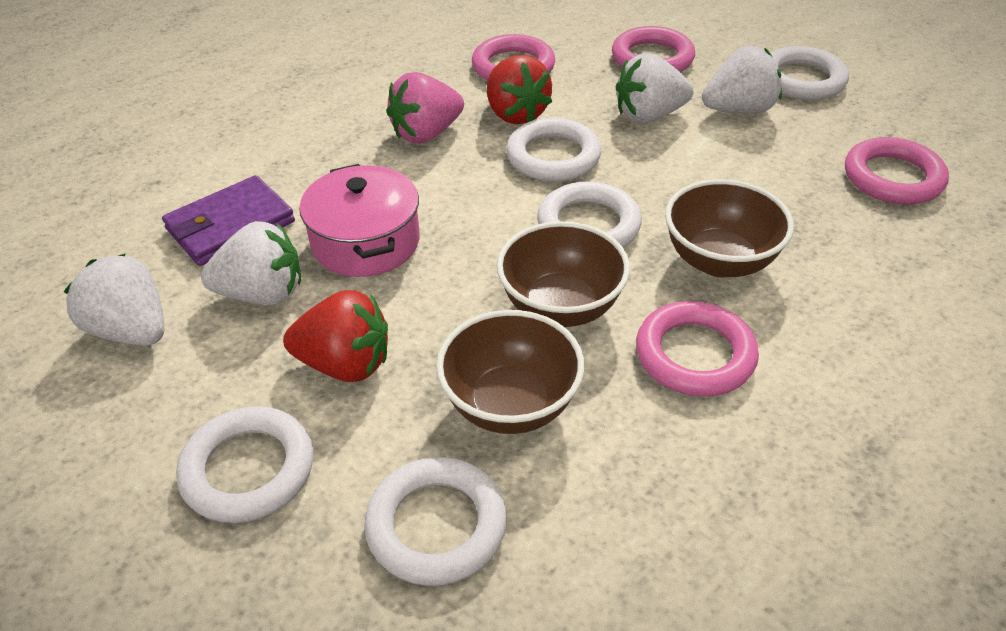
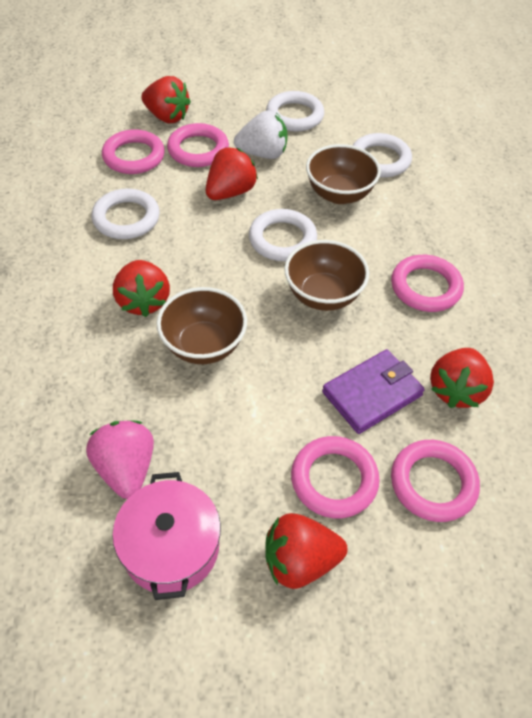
pink ring: 4 -> 5
red strawberry: 2 -> 5
white ring: 5 -> 4
white strawberry: 4 -> 1

